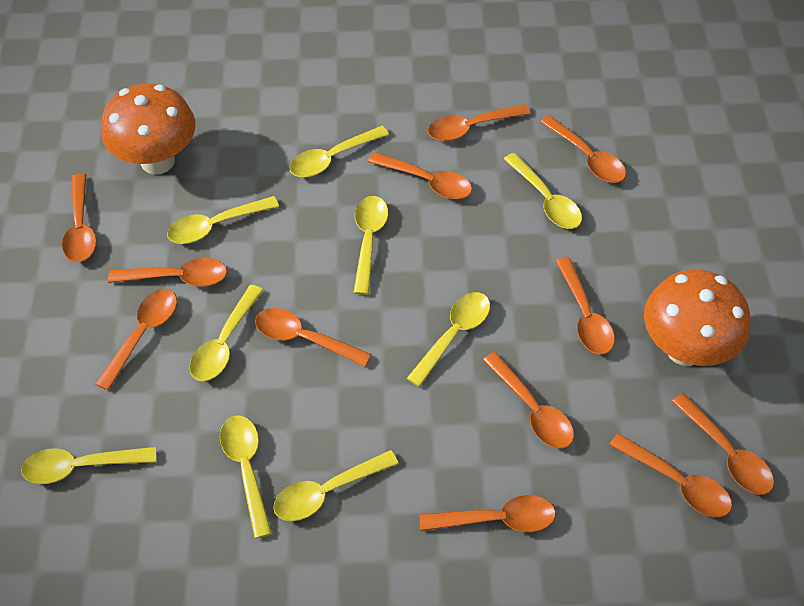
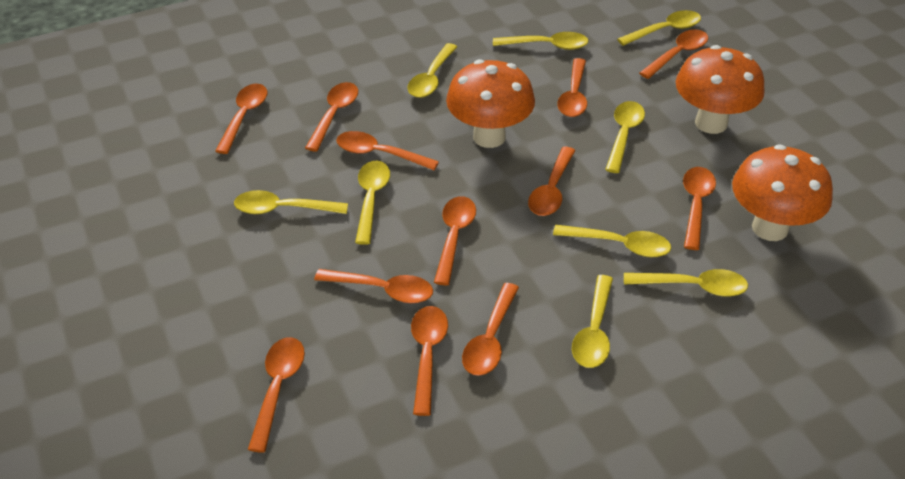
orange mushroom: 2 -> 3

